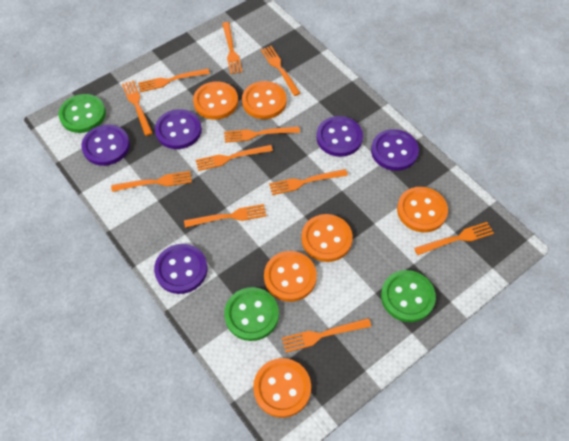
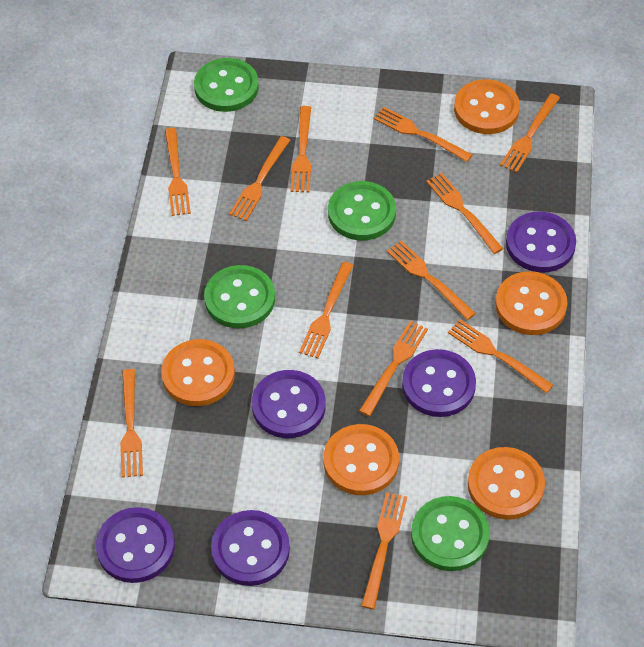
green button: 3 -> 4
orange button: 6 -> 5
orange fork: 11 -> 12

